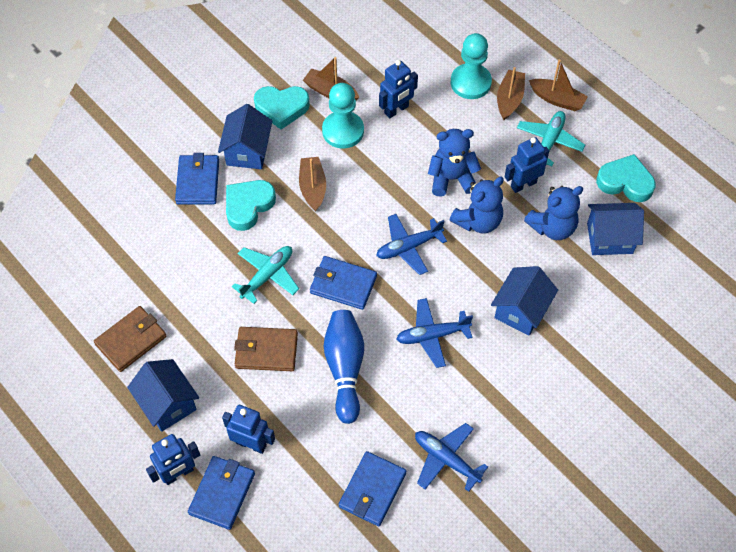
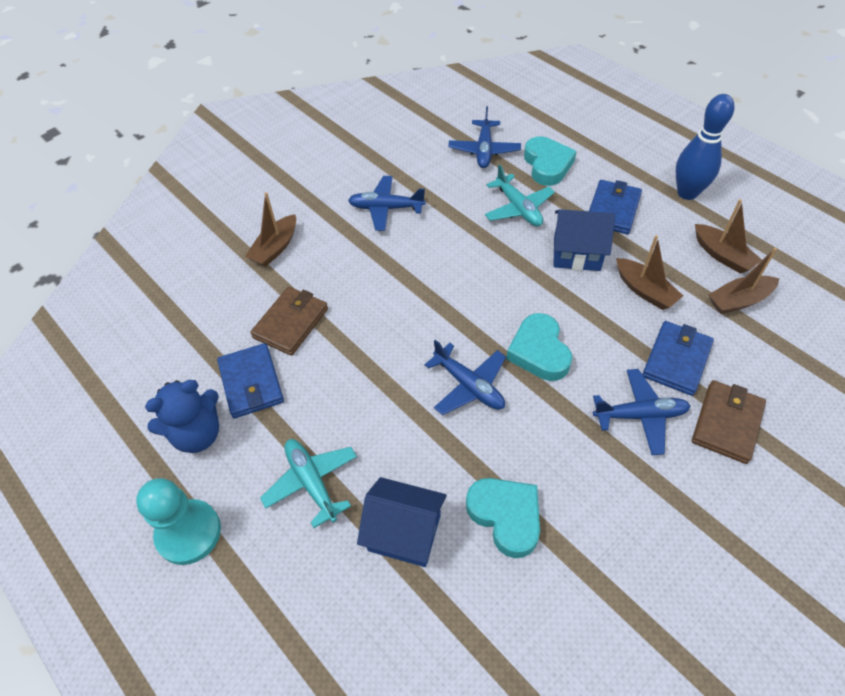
blue house: 4 -> 2
blue plane: 3 -> 4
blue robot: 4 -> 0
blue teddy bear: 3 -> 1
blue wallet: 4 -> 3
turquoise pawn: 2 -> 1

